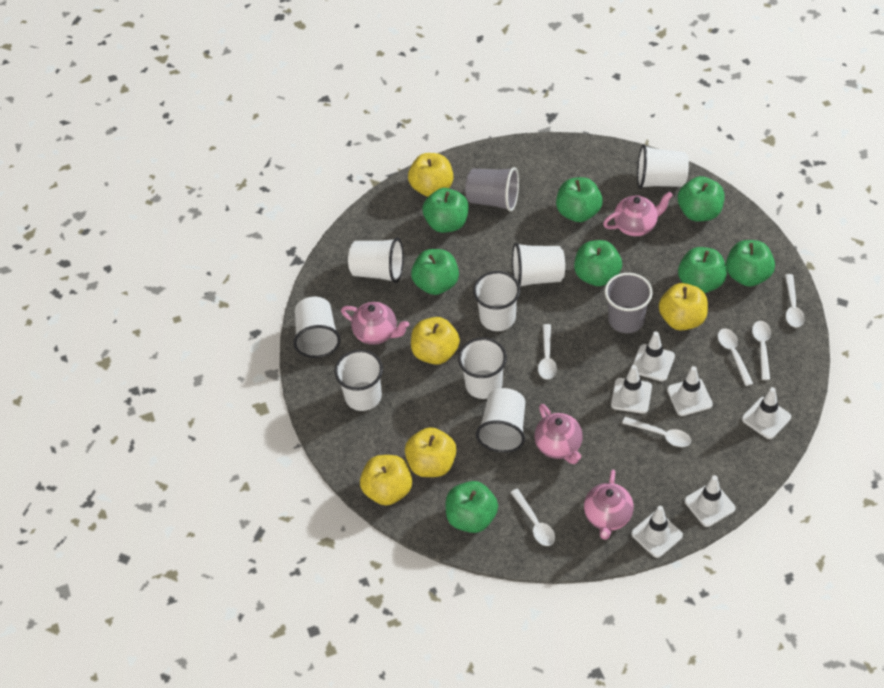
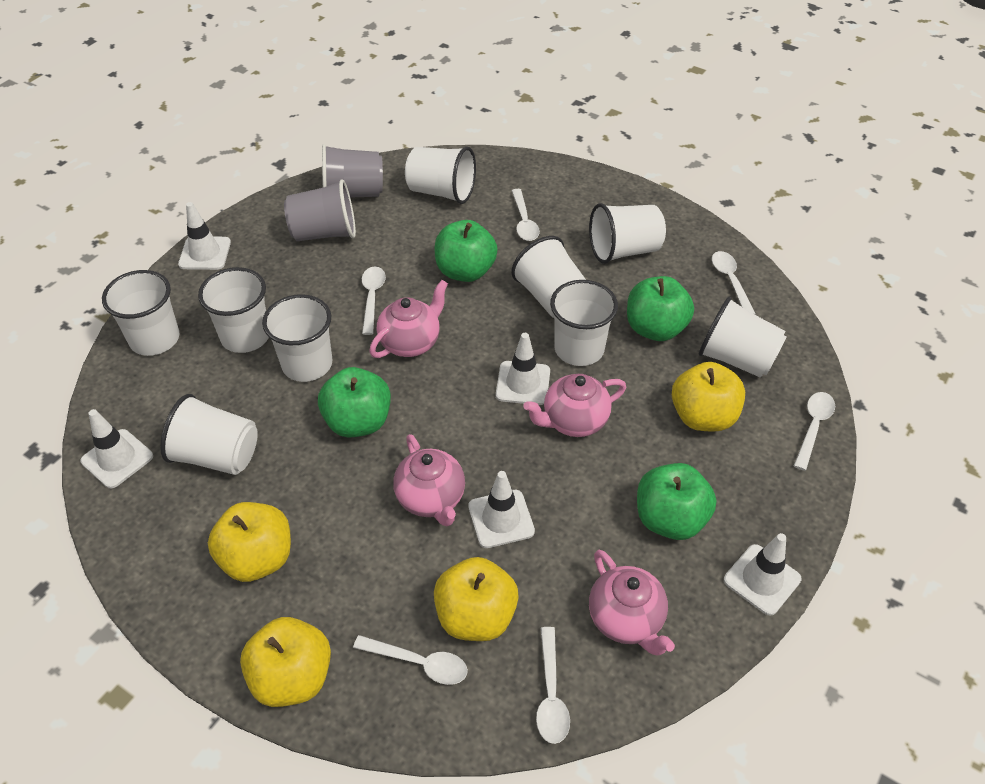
green apple: 8 -> 4
white cup: 8 -> 9
white traffic cone: 6 -> 5
yellow apple: 5 -> 4

